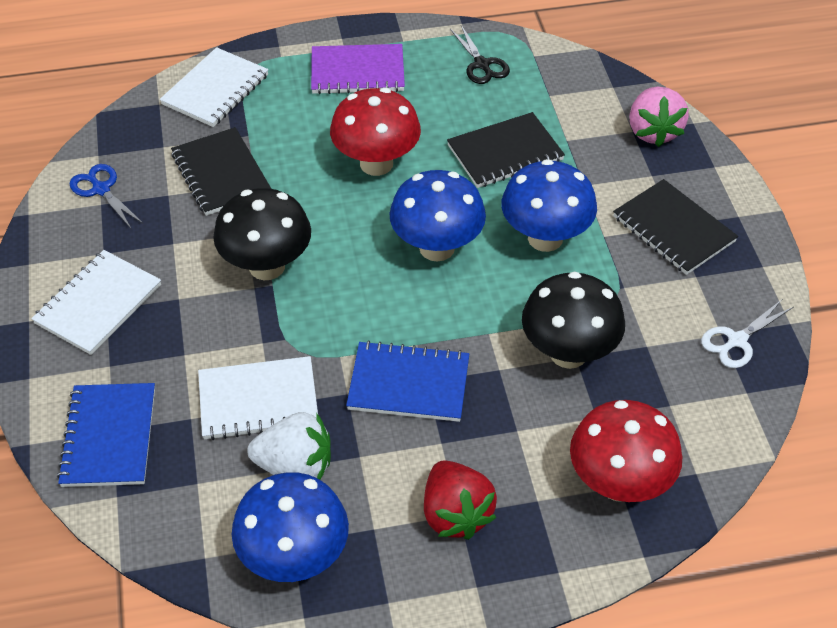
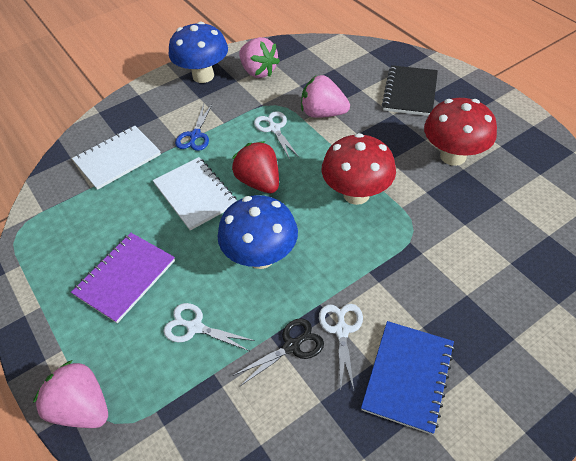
black mushroom: 2 -> 0
black notebook: 3 -> 1
blue mushroom: 3 -> 2
blue notebook: 2 -> 1
pink strawberry: 1 -> 3
white notebook: 3 -> 2
white scissors: 1 -> 3
white strawberry: 1 -> 0

